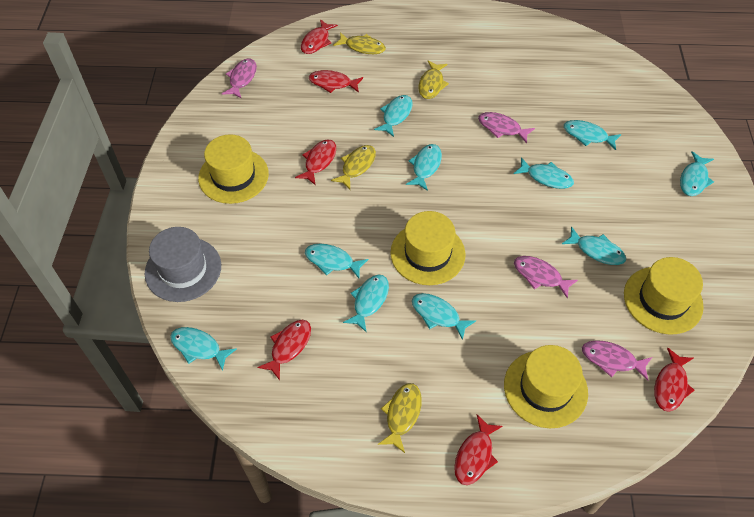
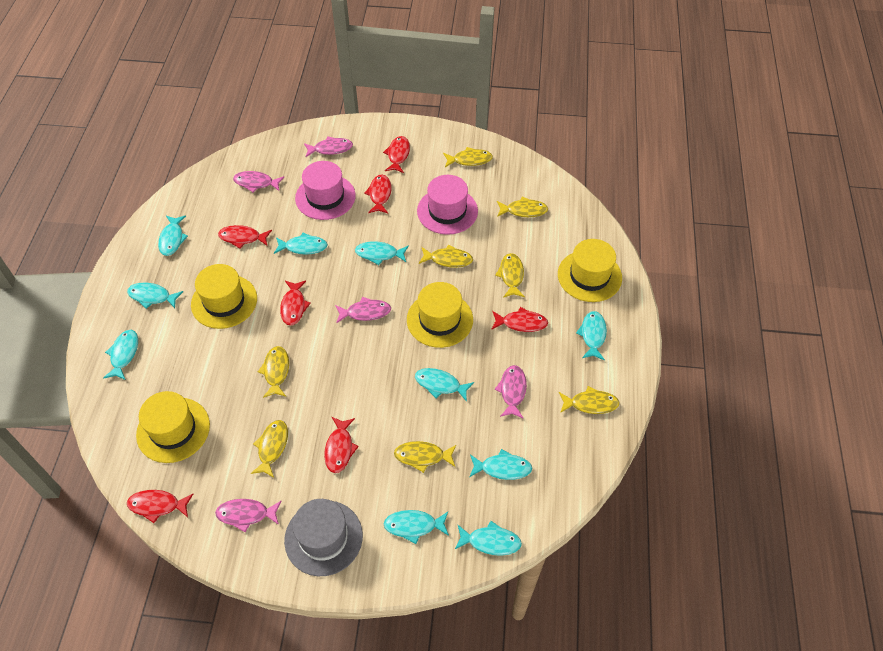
pink fish: 4 -> 5
pink hat: 0 -> 2
red fish: 6 -> 7
yellow fish: 4 -> 8

